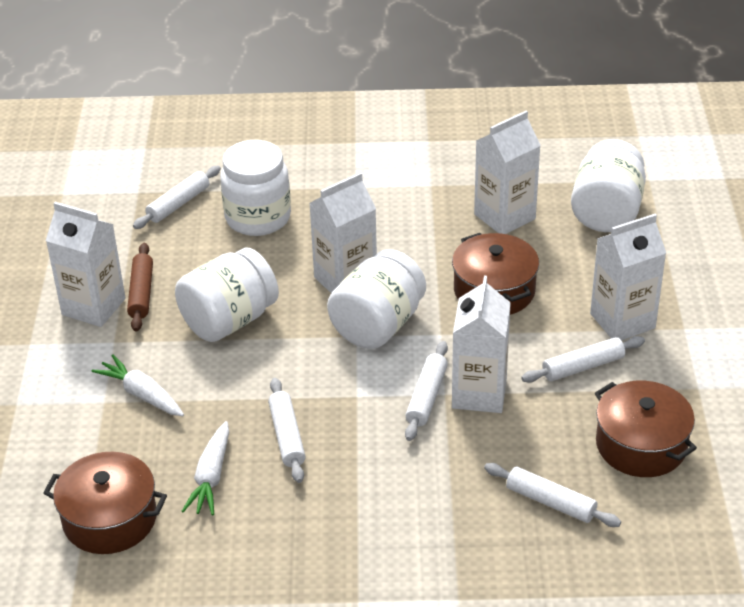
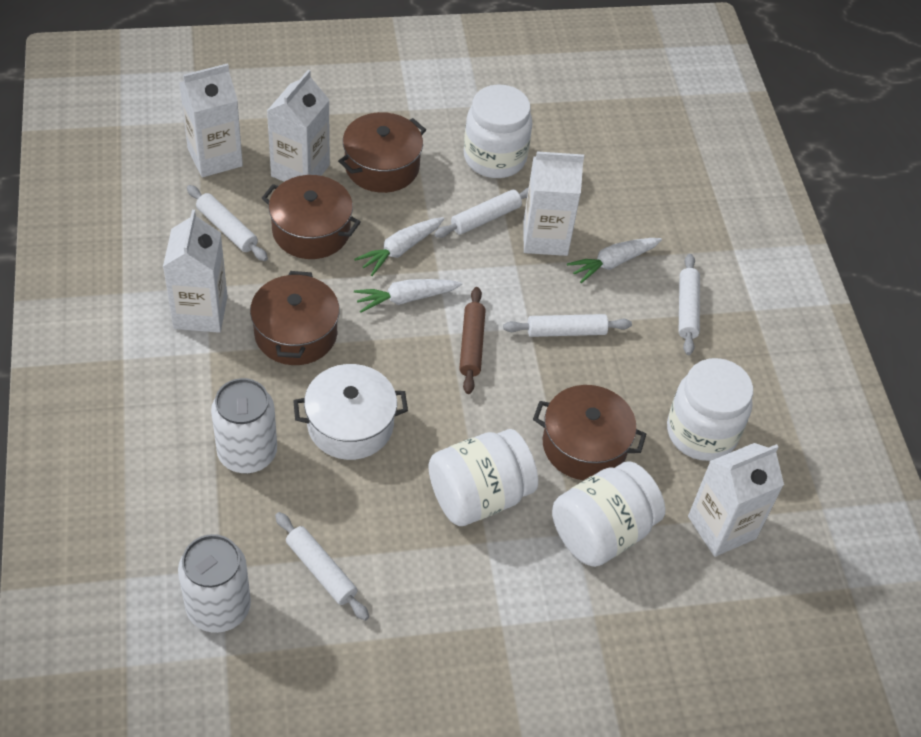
brown pot: 3 -> 4
white can: 0 -> 2
white carrot: 2 -> 3
white pot: 0 -> 1

